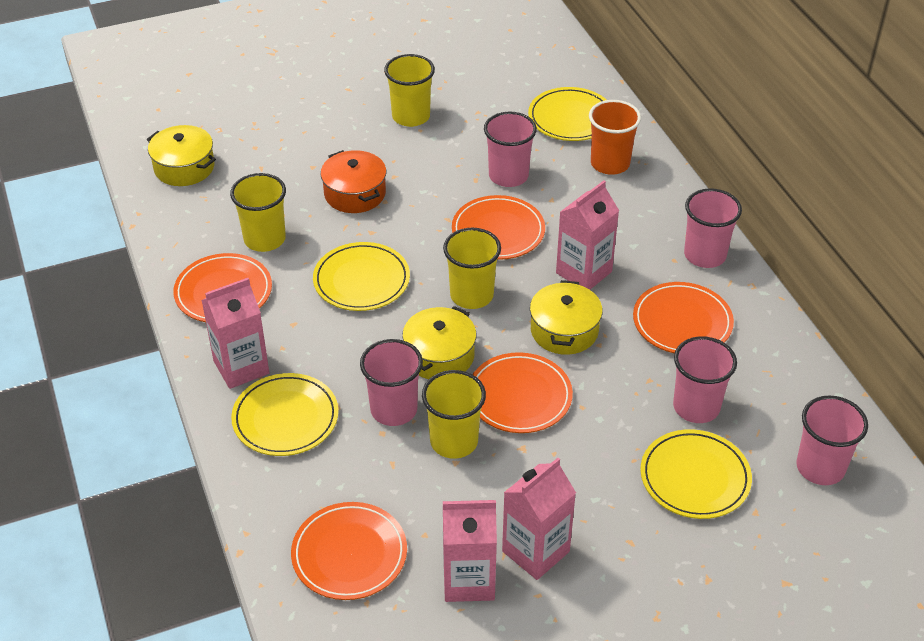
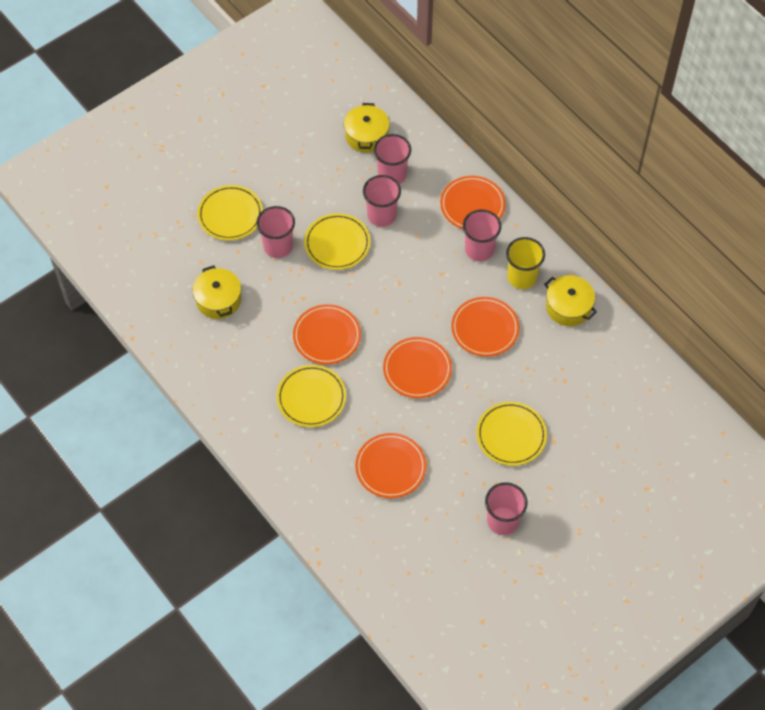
orange cup: 1 -> 0
orange pot: 1 -> 0
pink carton: 4 -> 0
yellow cup: 4 -> 1

